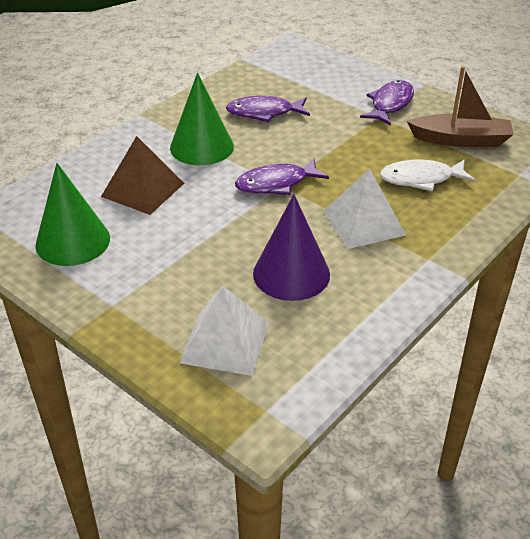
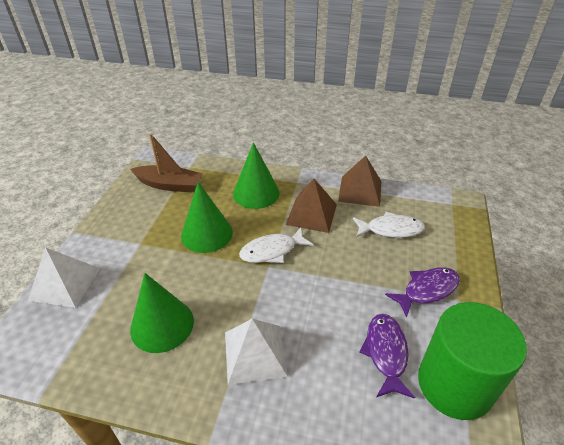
brown pyramid: 1 -> 2
green cone: 2 -> 3
green cylinder: 0 -> 1
purple cone: 1 -> 0
purple fish: 3 -> 2
white fish: 1 -> 2

